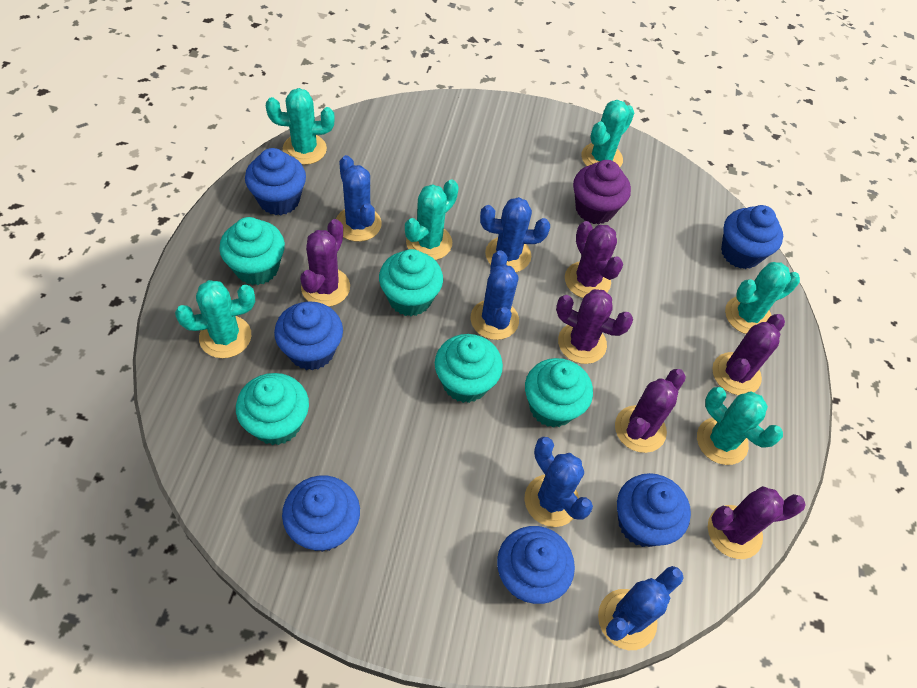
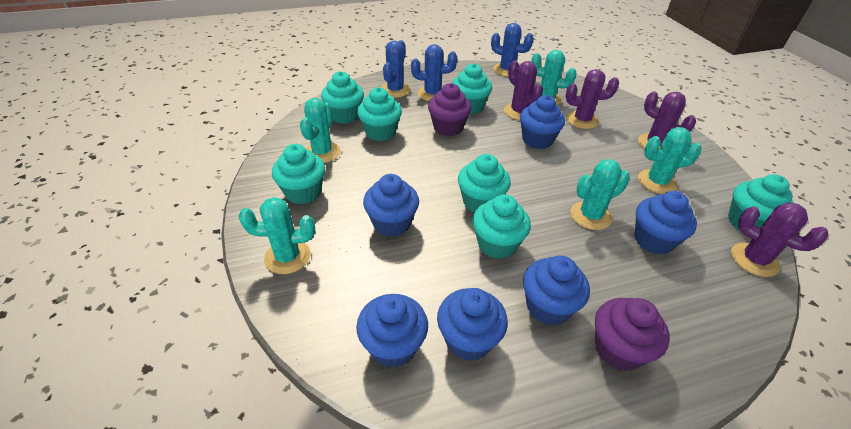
blue cactus: 5 -> 3
purple cactus: 6 -> 4
purple cupcake: 1 -> 2
turquoise cactus: 6 -> 5
turquoise cupcake: 5 -> 7

